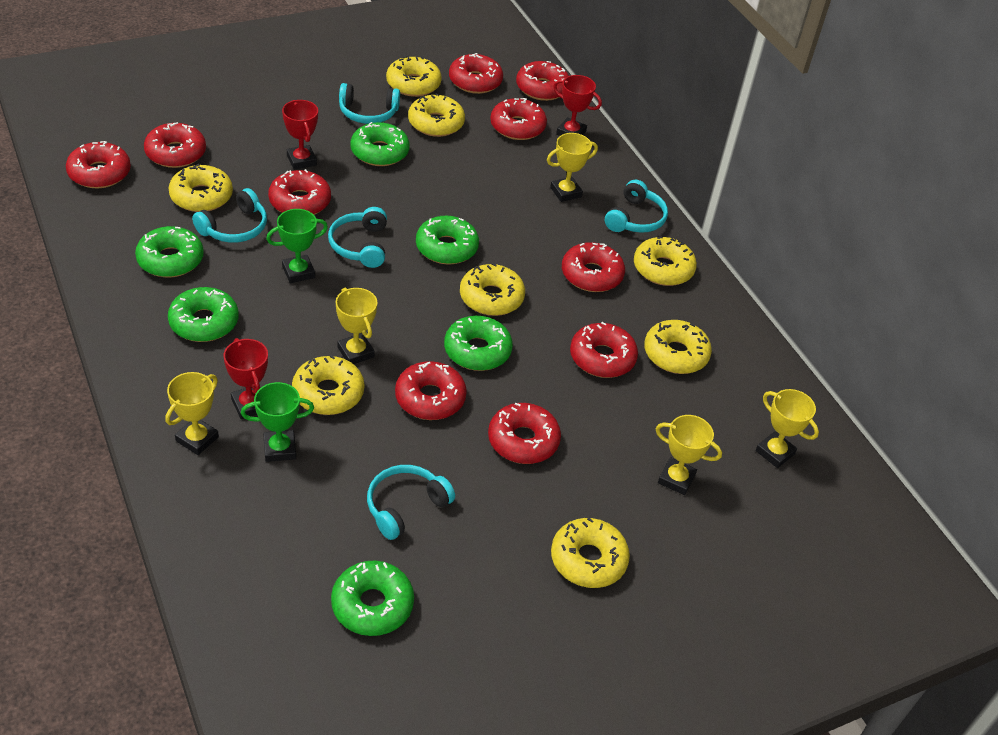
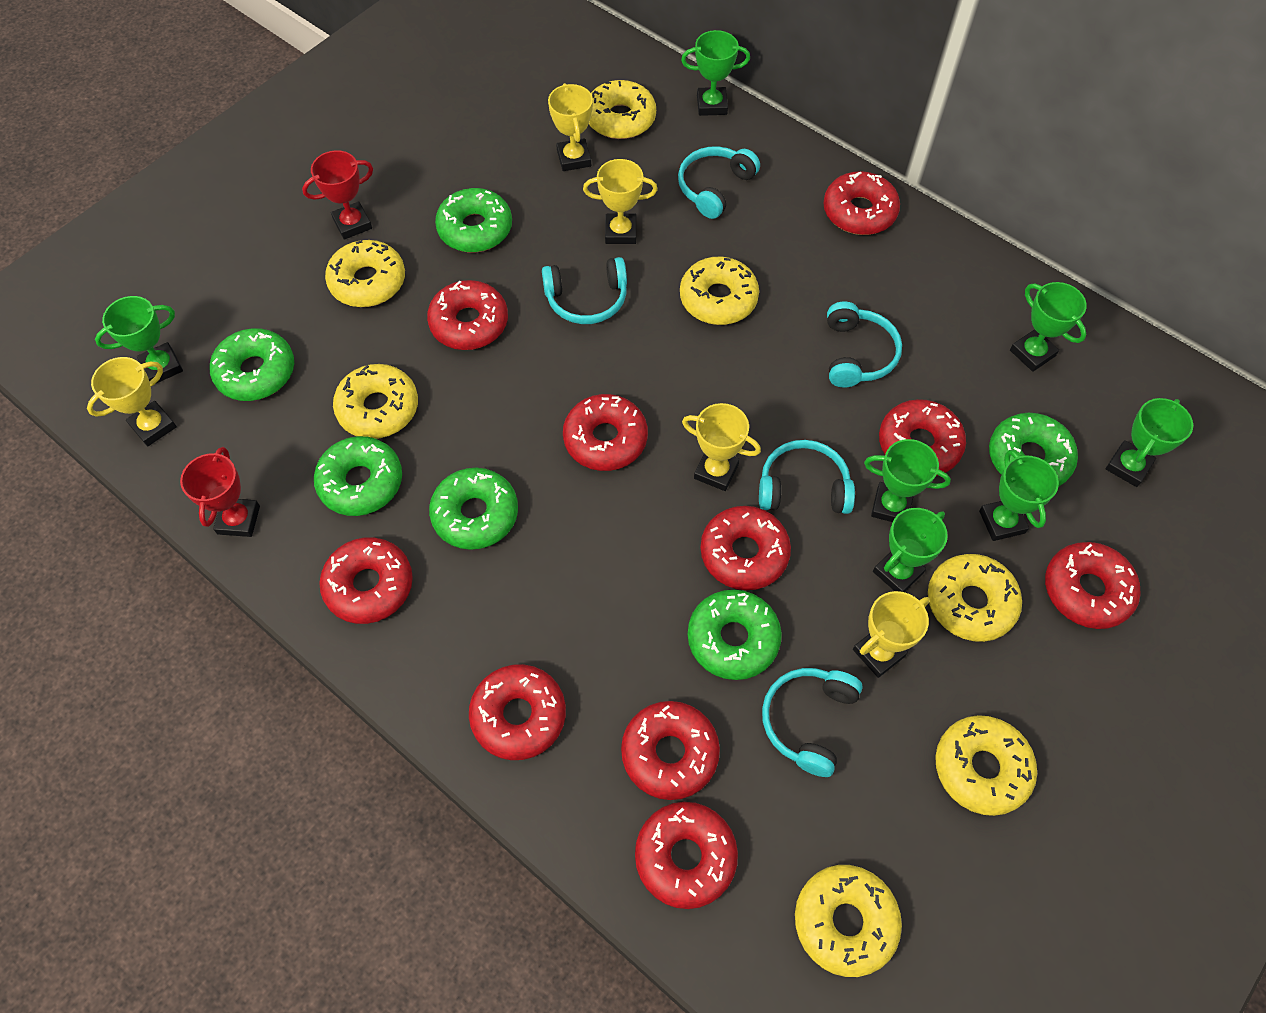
green trophy: 2 -> 7
red trophy: 3 -> 2
yellow donut: 8 -> 7

